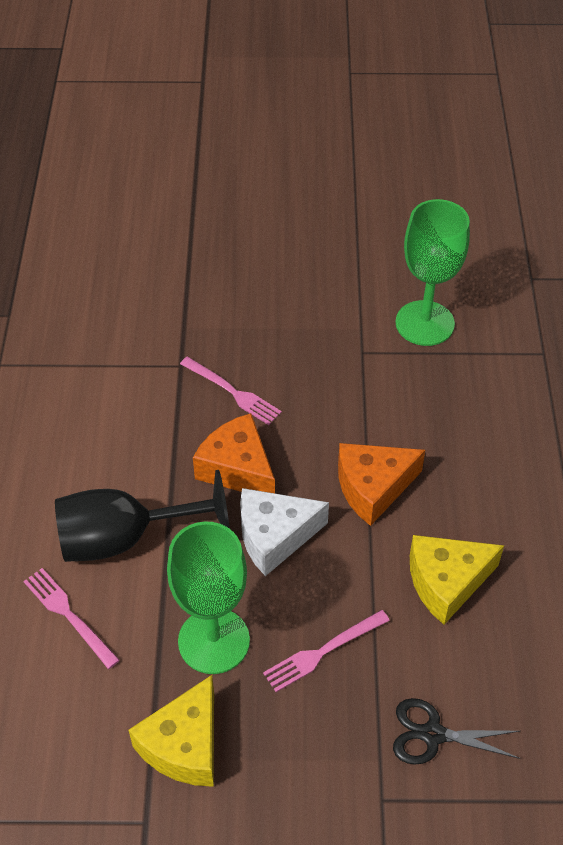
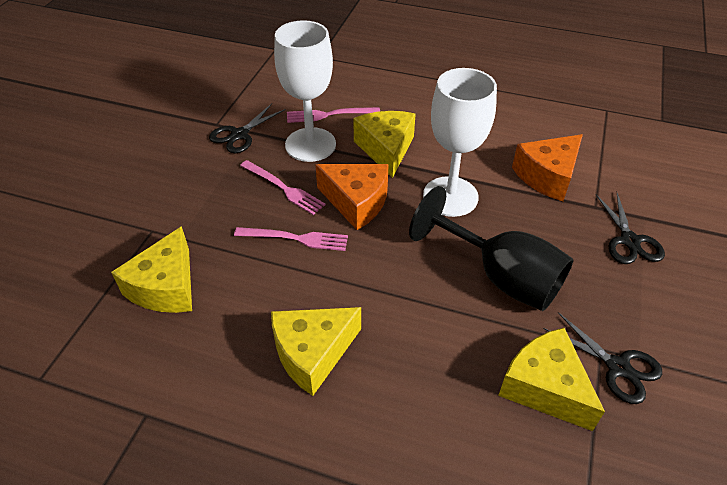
black scissors: 1 -> 3
green goblet: 2 -> 0
white cheese: 1 -> 0
white goblet: 0 -> 2
yellow cheese: 2 -> 4

